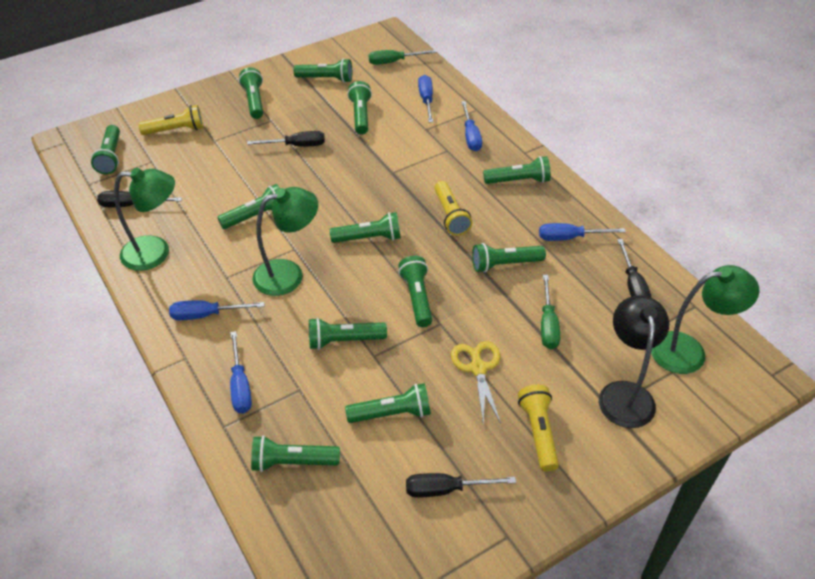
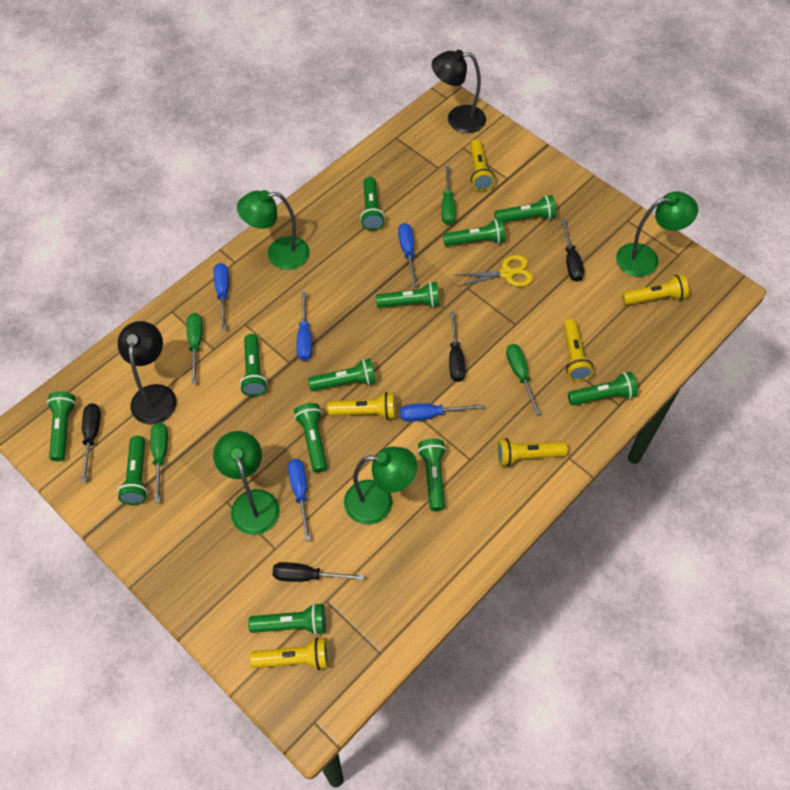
black lamp: 1 -> 2
green lamp: 3 -> 4
green screwdriver: 2 -> 4
yellow flashlight: 3 -> 6

